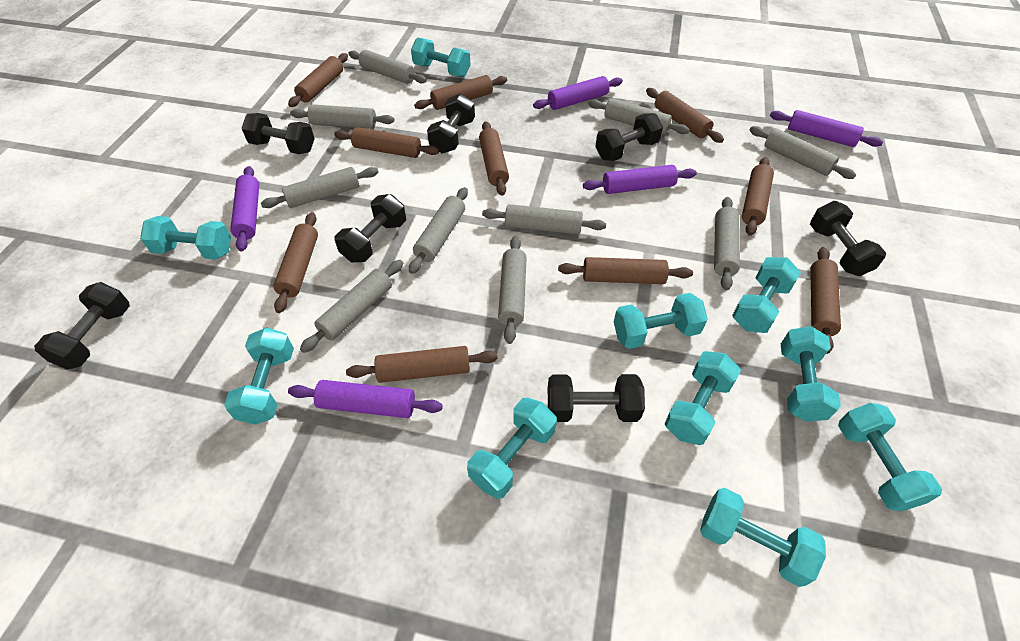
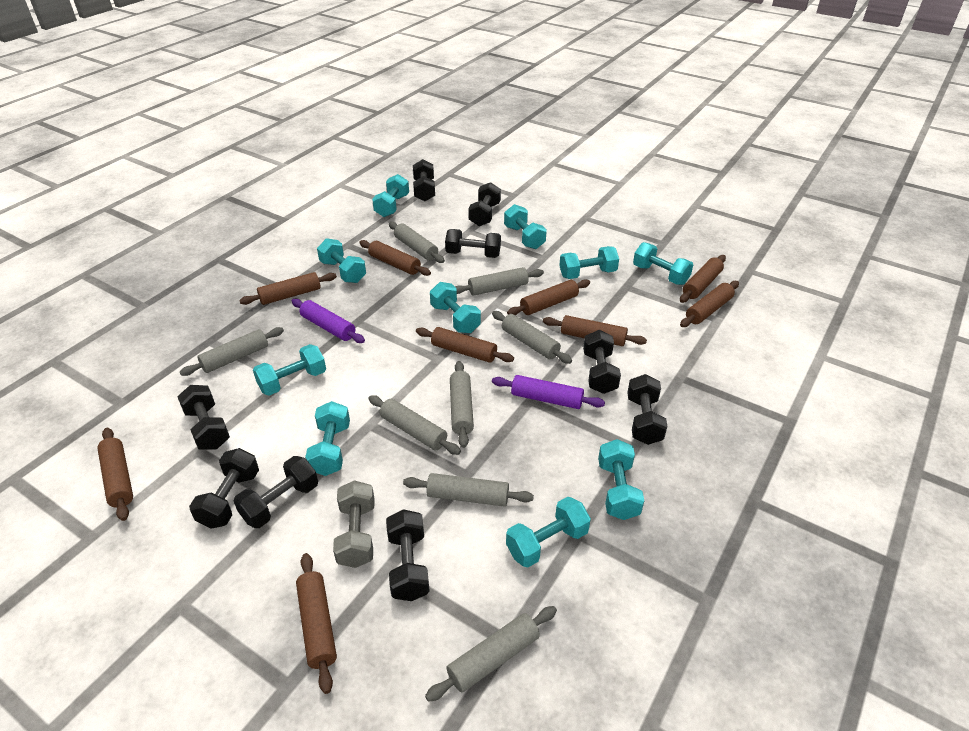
black dumbbell: 7 -> 9
brown rolling pin: 10 -> 9
grey dumbbell: 0 -> 1
grey rolling pin: 10 -> 8
purple rolling pin: 5 -> 2

